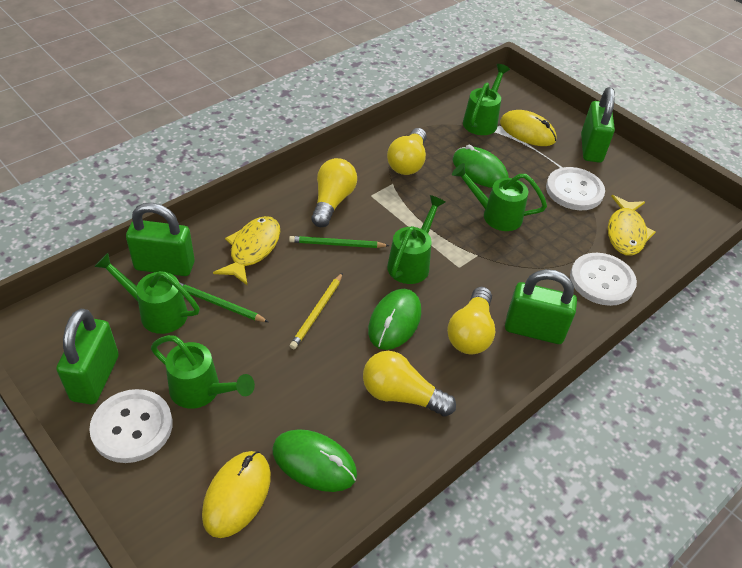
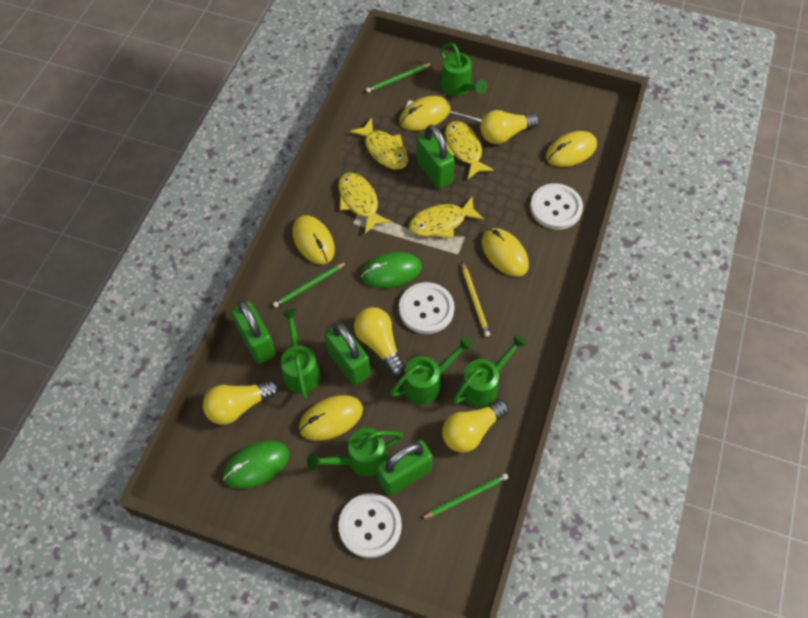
green mouse: 3 -> 2
green pencil: 2 -> 3
yellow fish: 2 -> 4
yellow mouse: 2 -> 5

